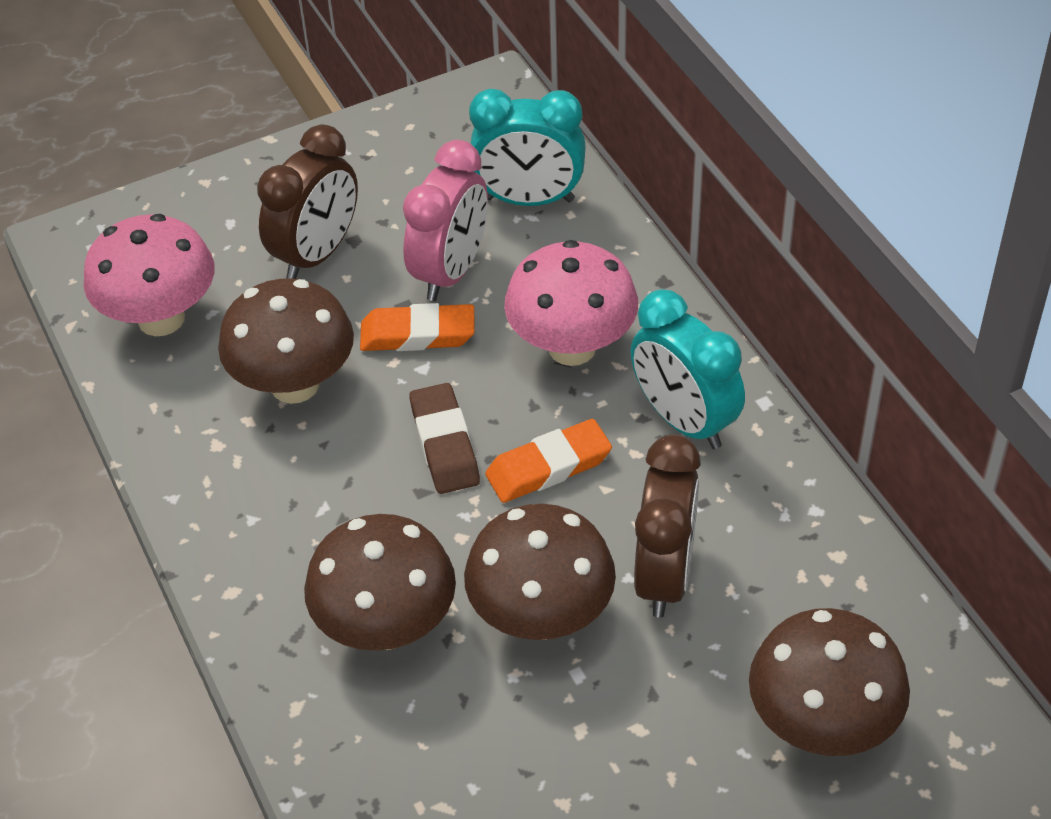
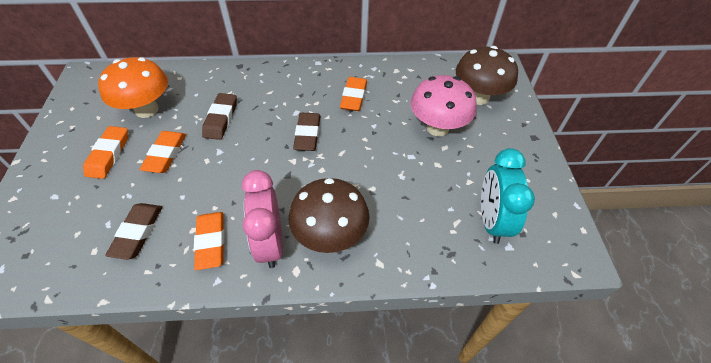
brown clock: 2 -> 0
brown eraser: 1 -> 3
brown mushroom: 4 -> 2
orange eraser: 2 -> 4
orange mushroom: 0 -> 1
pink mushroom: 2 -> 1
turquoise clock: 2 -> 1

